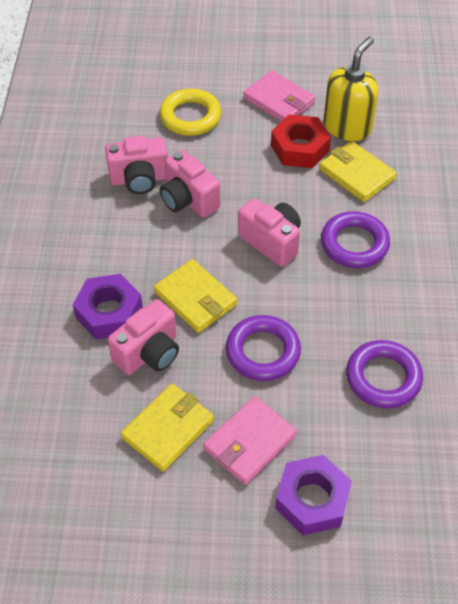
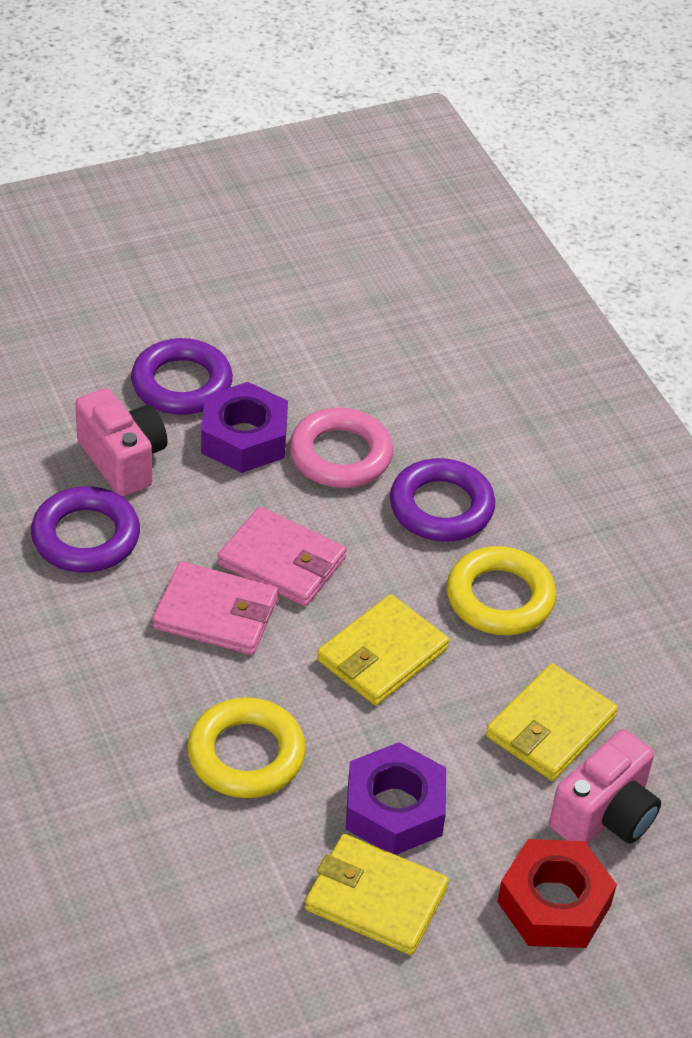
pink camera: 4 -> 2
pink ring: 0 -> 1
yellow ring: 1 -> 2
yellow soap dispenser: 1 -> 0

